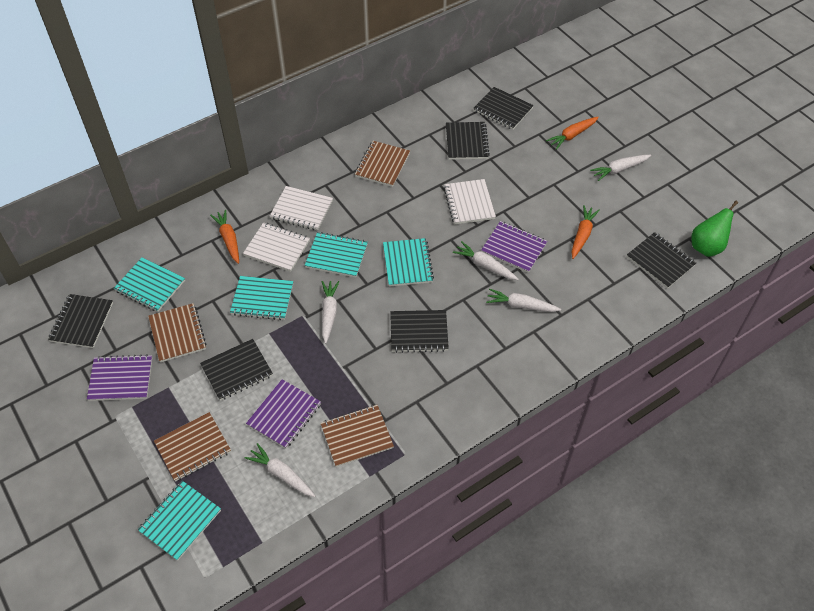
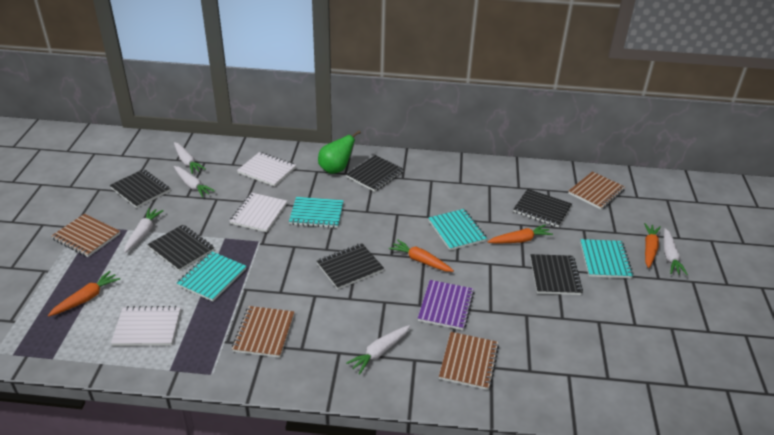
orange carrot: 3 -> 4
purple notebook: 3 -> 1
turquoise notebook: 5 -> 4

